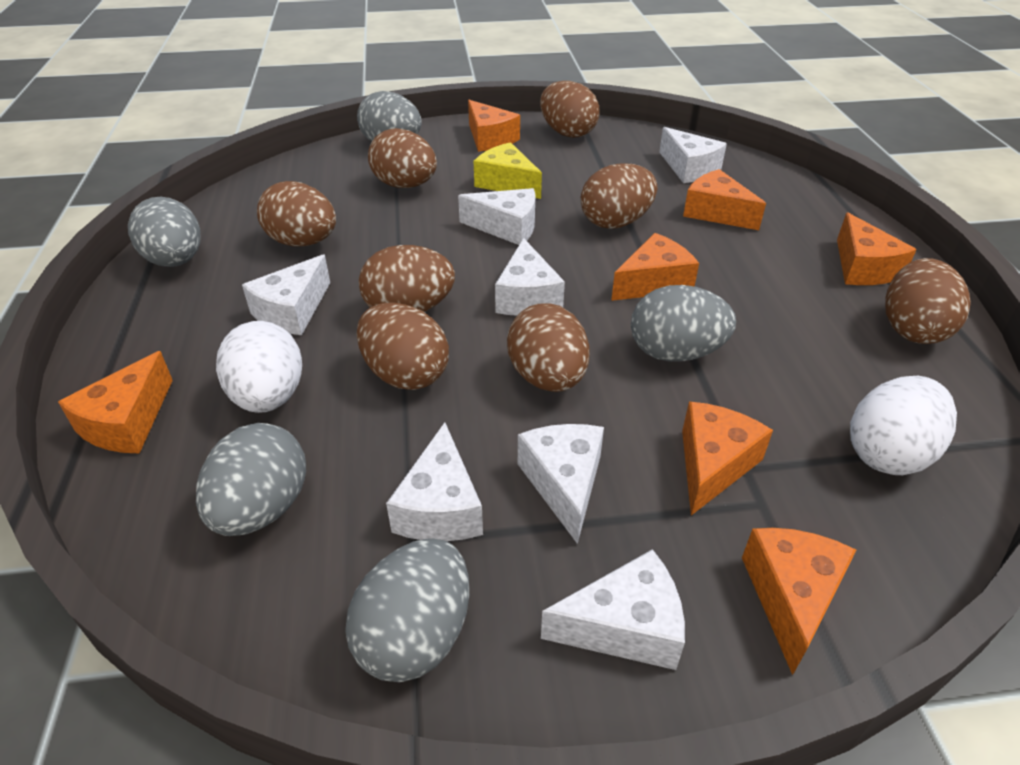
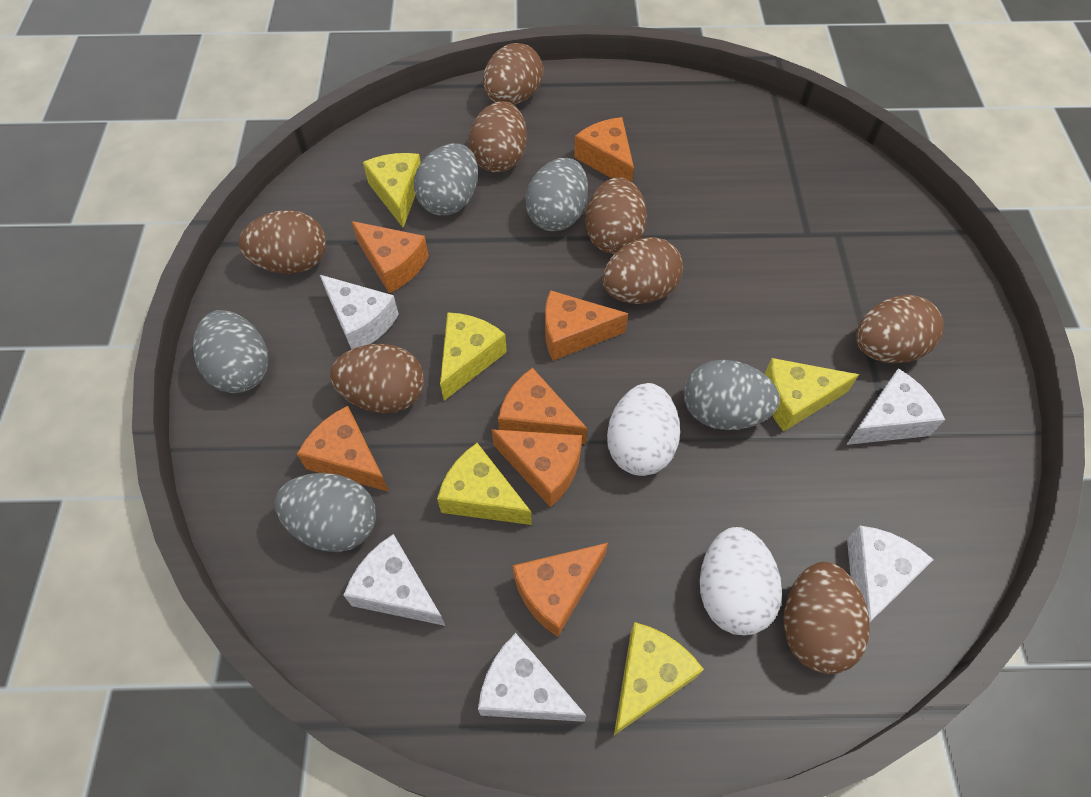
white cheese: 7 -> 5
yellow cheese: 1 -> 5

